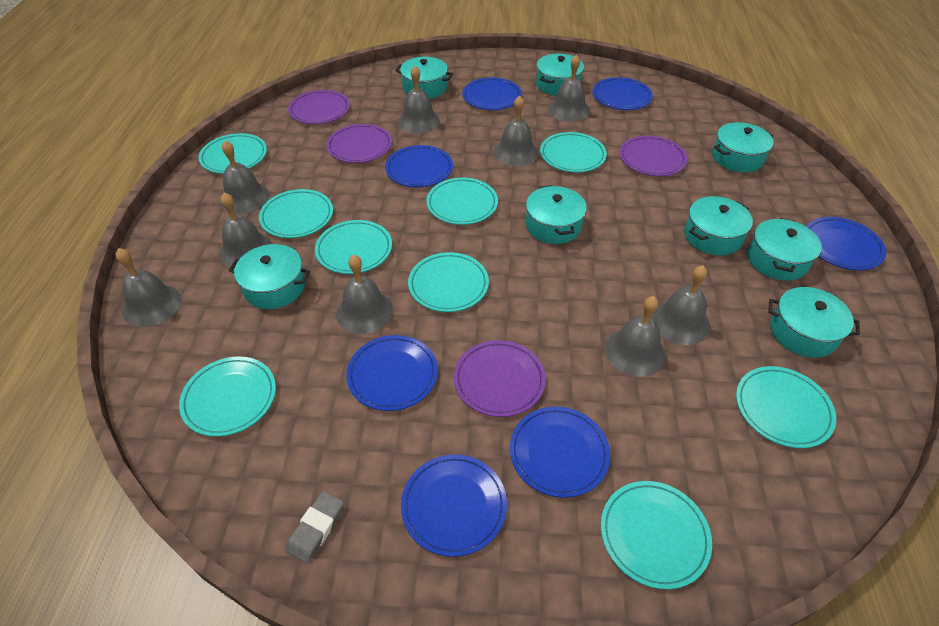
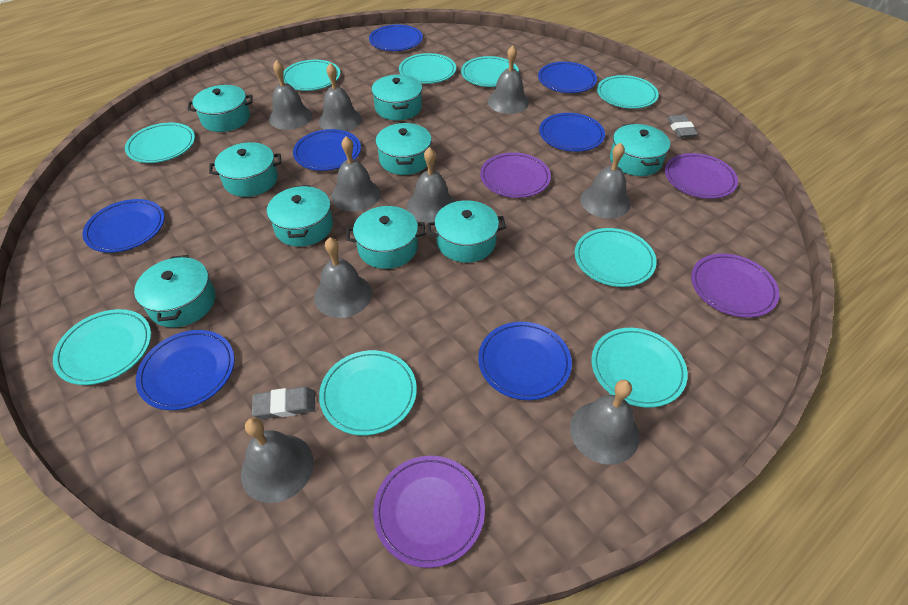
grey eraser: 1 -> 2
turquoise pot: 8 -> 9

